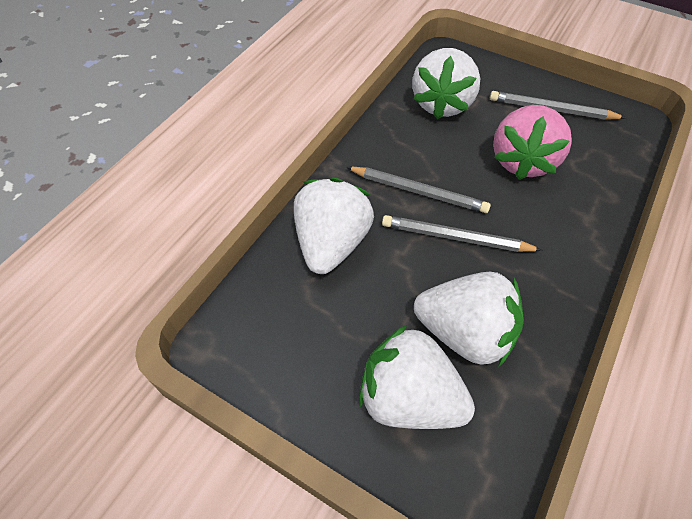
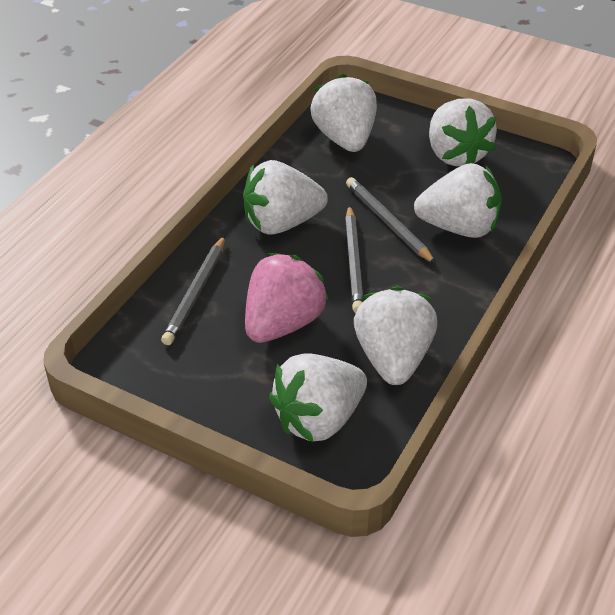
white strawberry: 4 -> 6

